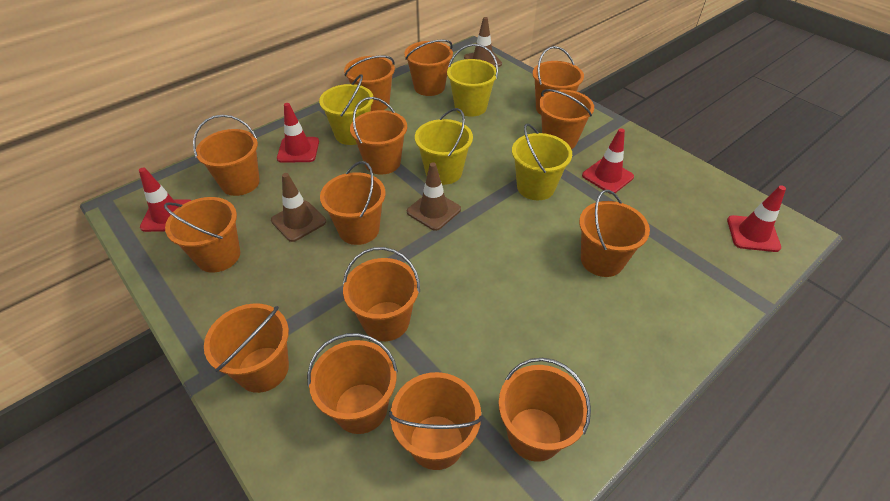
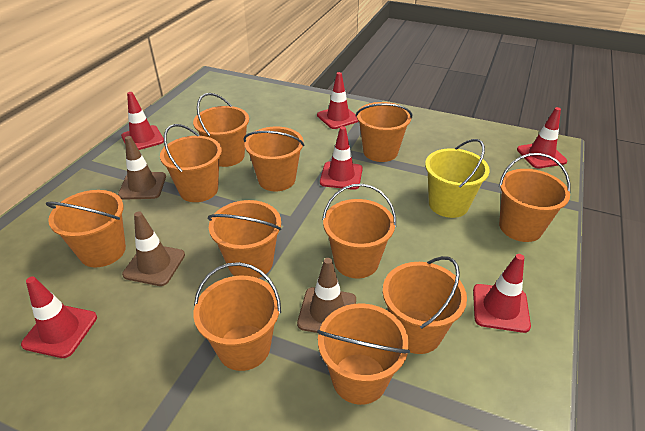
orange bucket: 14 -> 11
red traffic cone: 4 -> 6
yellow bucket: 4 -> 1

